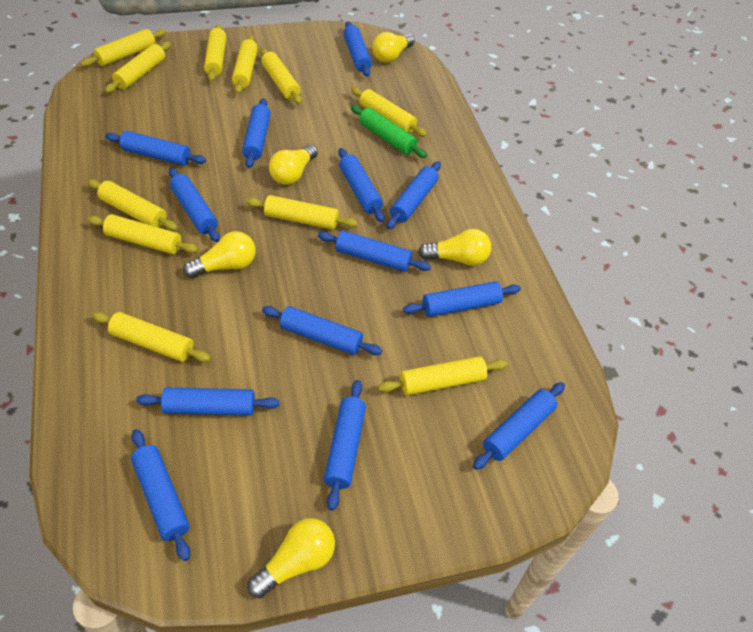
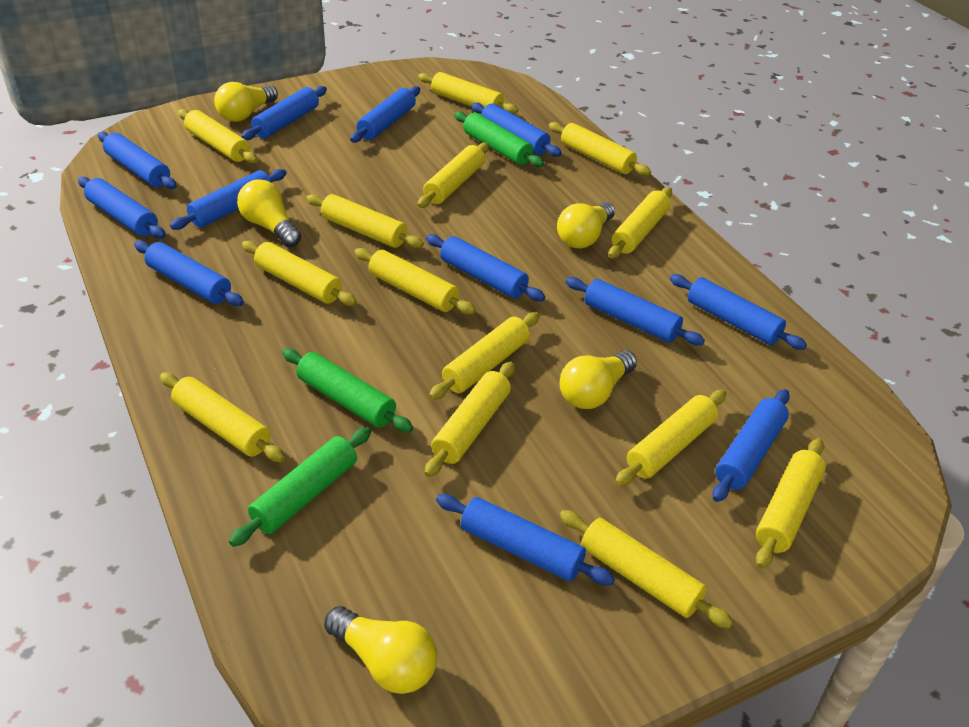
blue rolling pin: 13 -> 12
green rolling pin: 1 -> 3
yellow rolling pin: 11 -> 14

